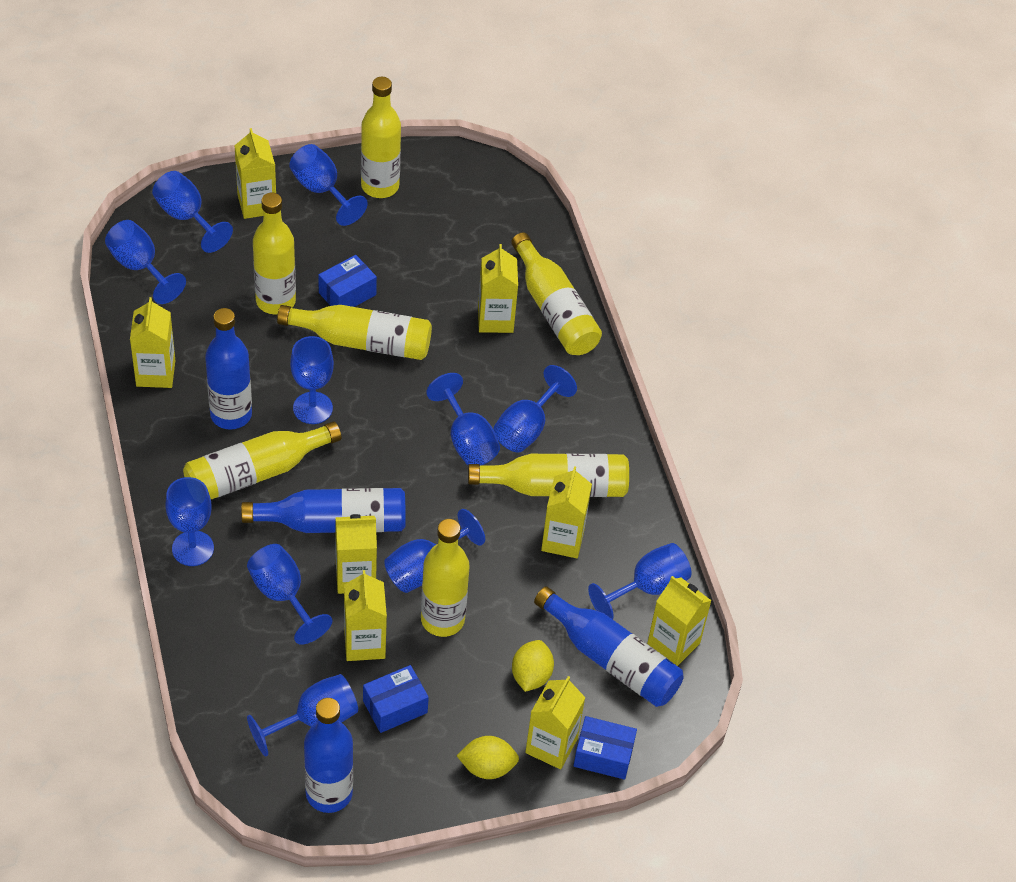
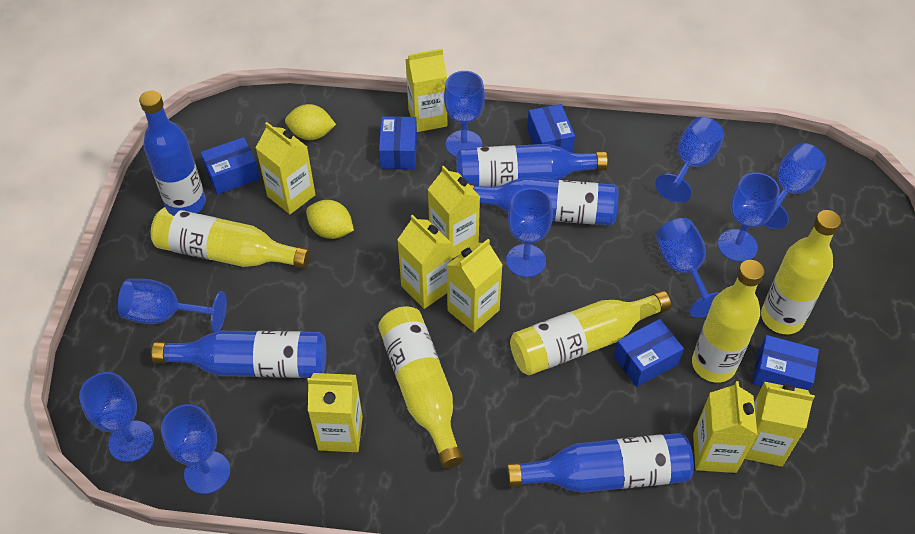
blue bottle: 4 -> 5
blue box: 3 -> 5
blue goblet: 11 -> 9
yellow bottle: 7 -> 5

